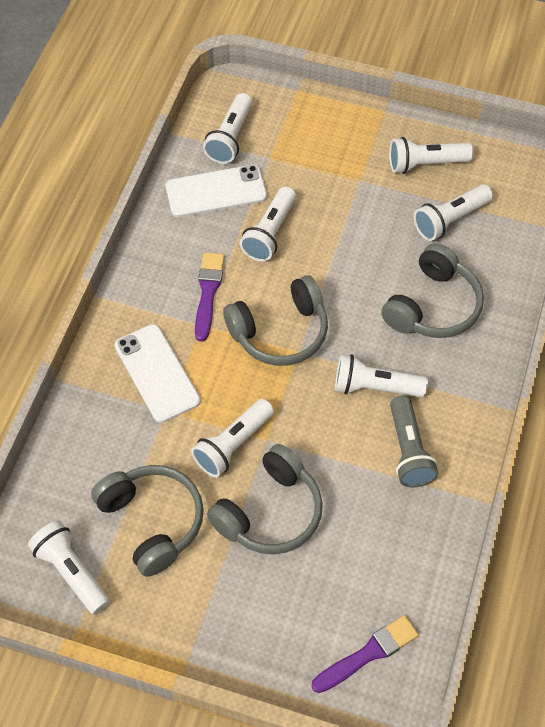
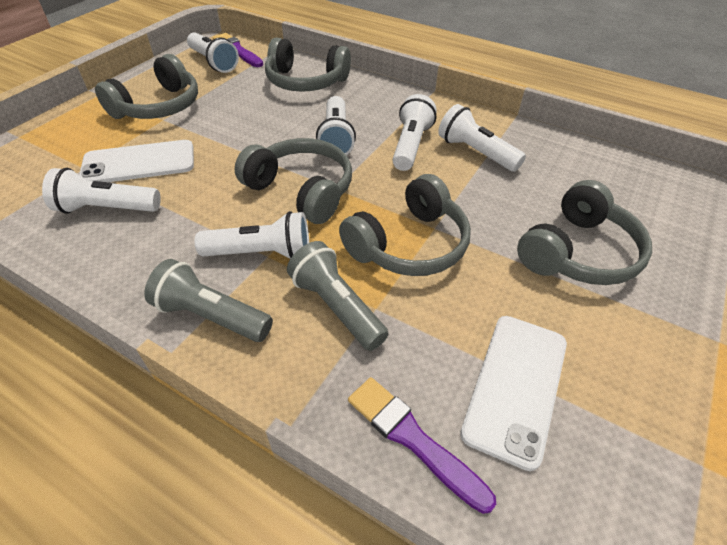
grey flashlight: 1 -> 2
grey headphones: 4 -> 5
white flashlight: 7 -> 6

